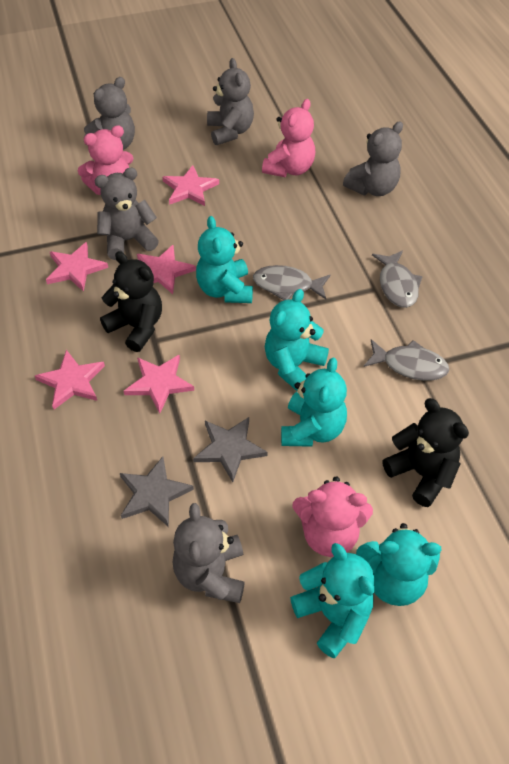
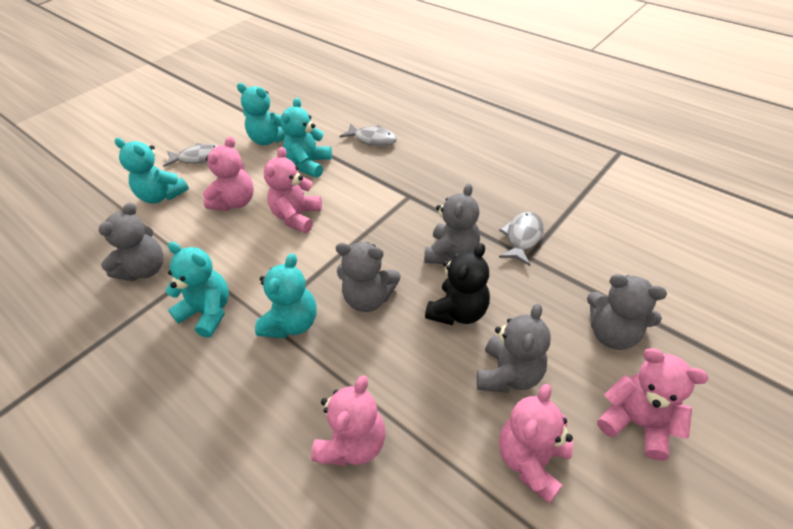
black teddy bear: 2 -> 1
grey star: 2 -> 0
pink star: 5 -> 0
pink teddy bear: 3 -> 5

